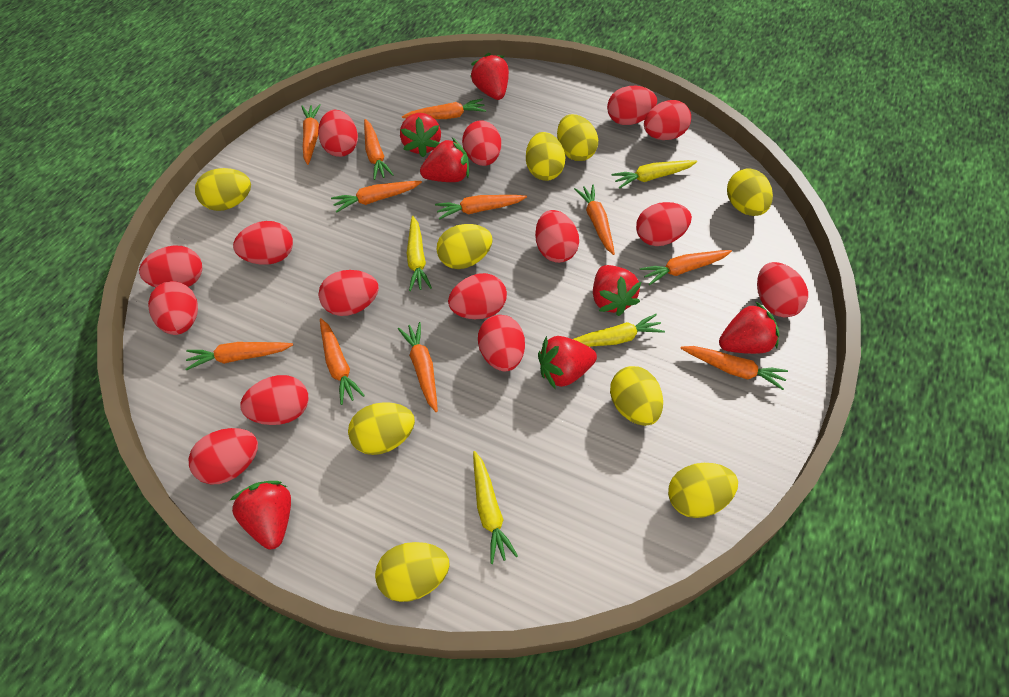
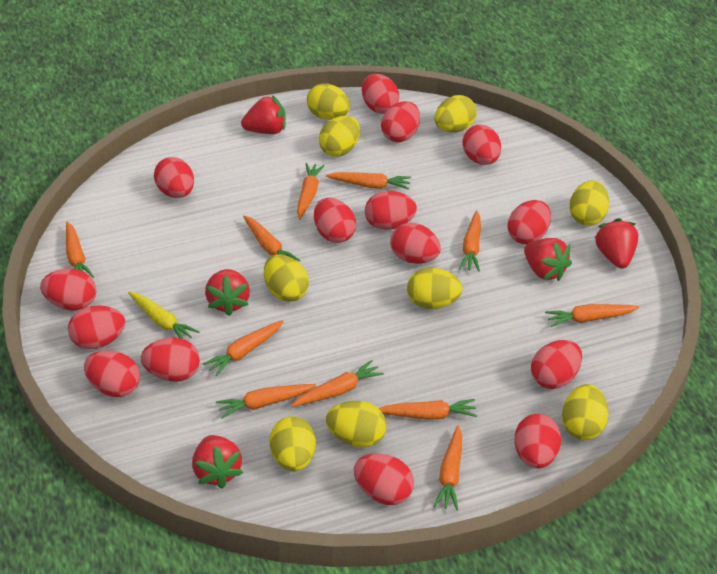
red strawberry: 7 -> 5
yellow carrot: 4 -> 1

